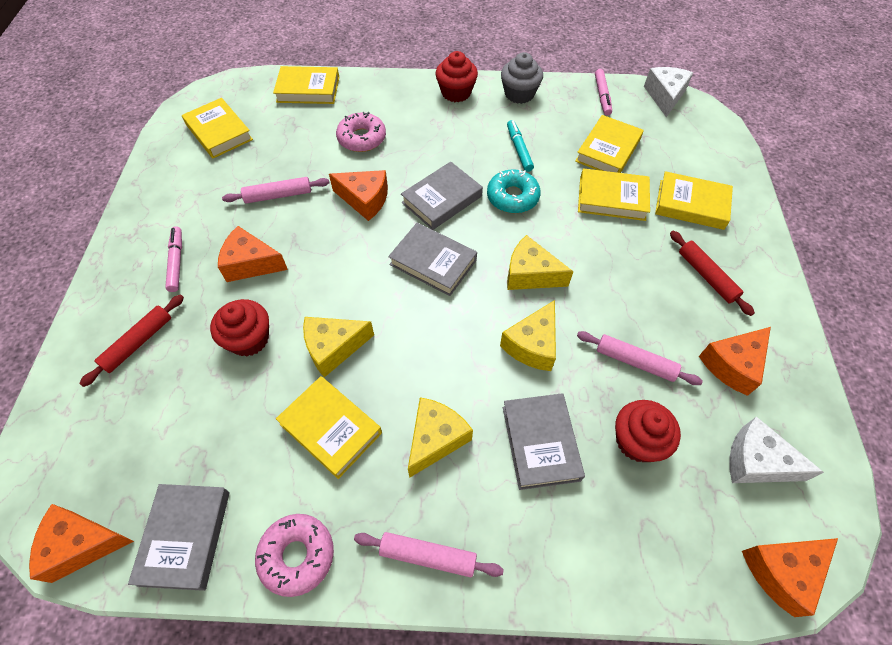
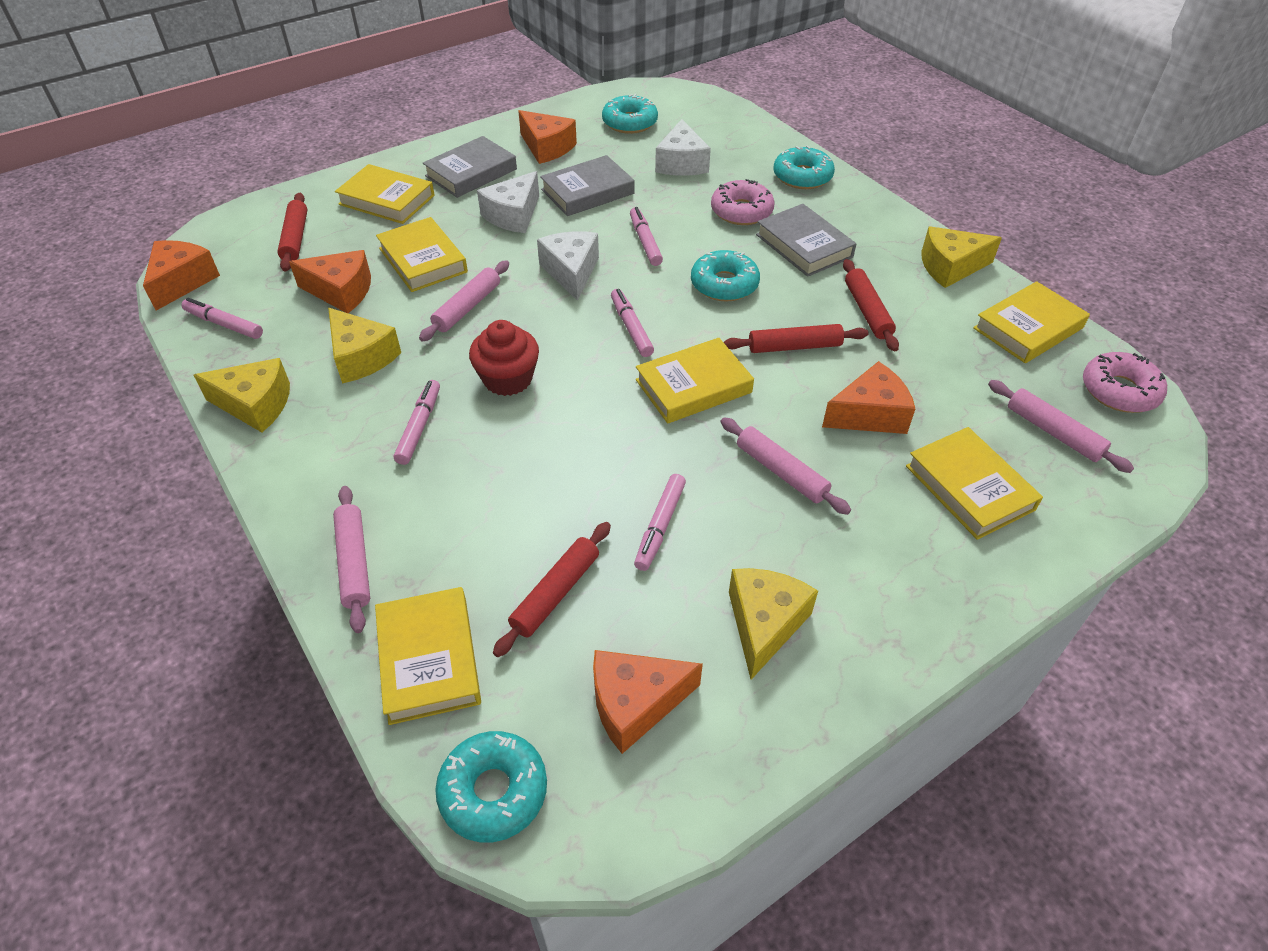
grey book: 4 -> 3
grey cupcake: 1 -> 0
pink marker: 2 -> 5
pink rolling pin: 3 -> 4
red cupcake: 3 -> 1
red rolling pin: 2 -> 4
turquoise donut: 1 -> 4
turquoise marker: 1 -> 0
white cheese: 2 -> 3

